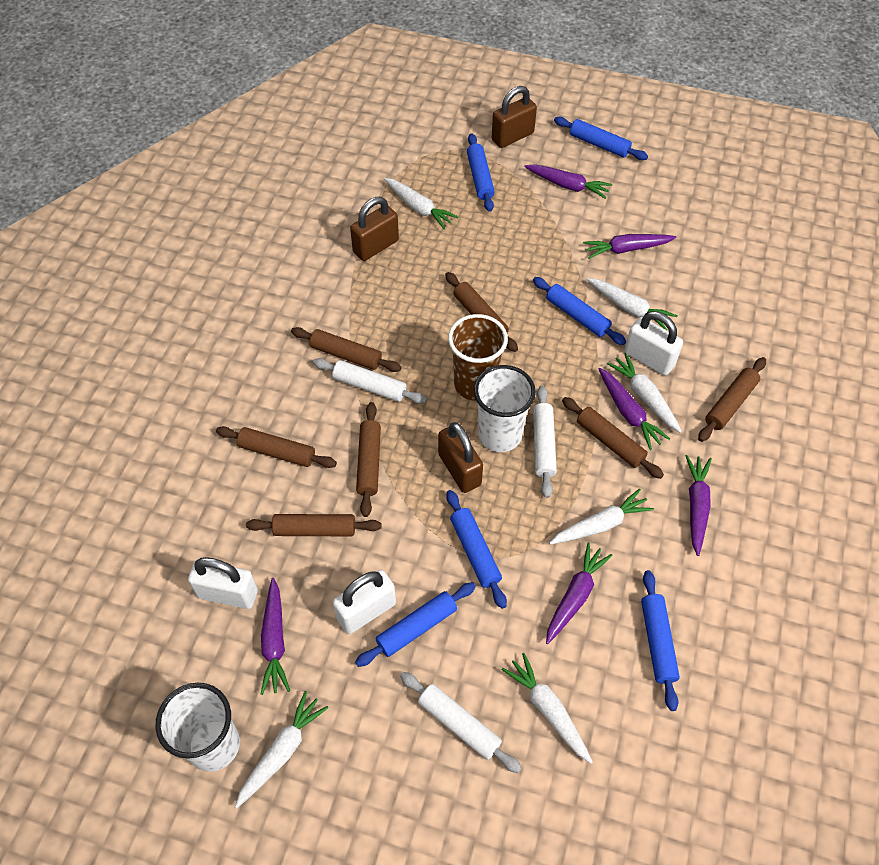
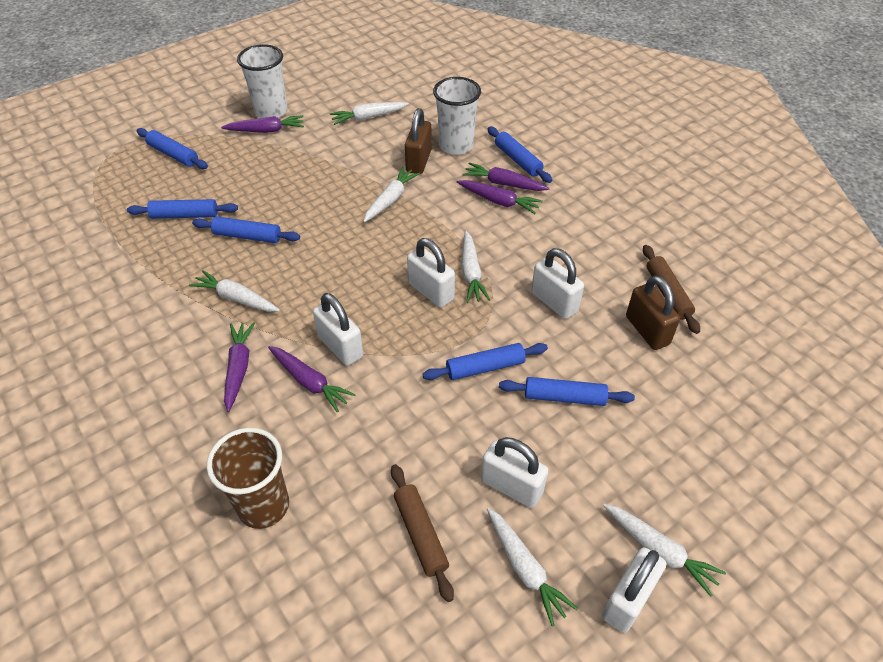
brown padlock: 3 -> 2
brown rolling pin: 7 -> 2
purple carrot: 6 -> 5
white padlock: 3 -> 5
white rolling pin: 3 -> 0

